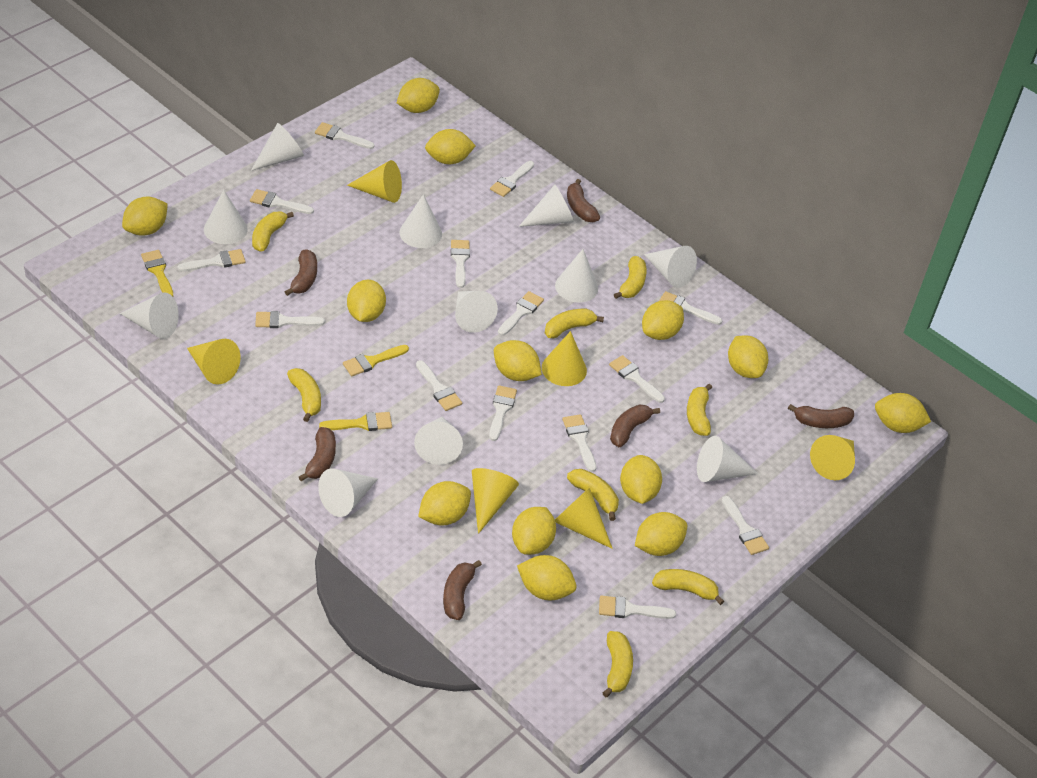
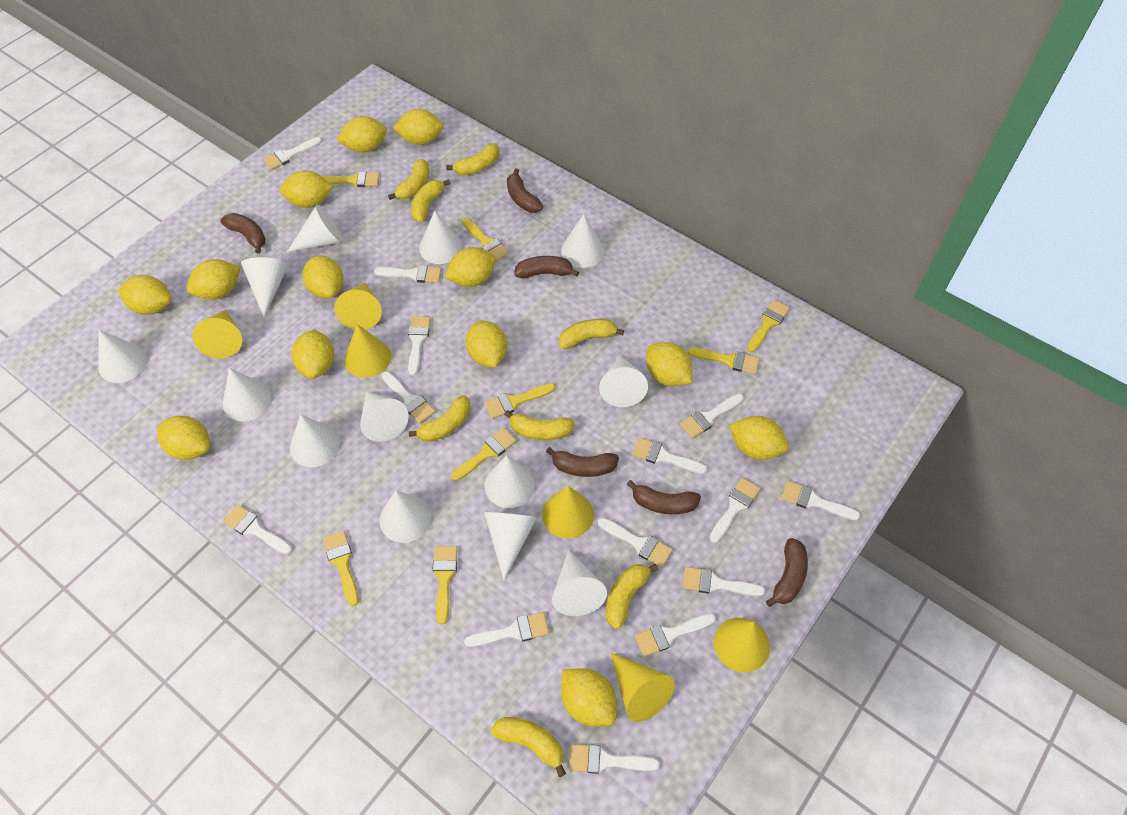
white cone: 11 -> 13
yellow brush: 3 -> 8

